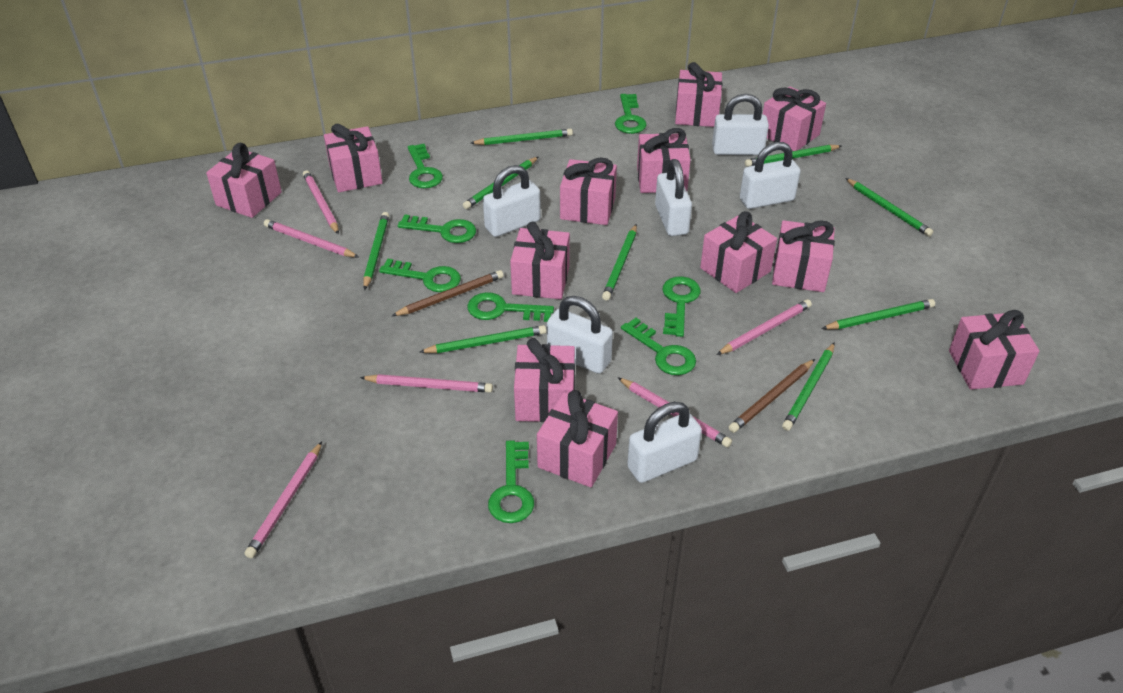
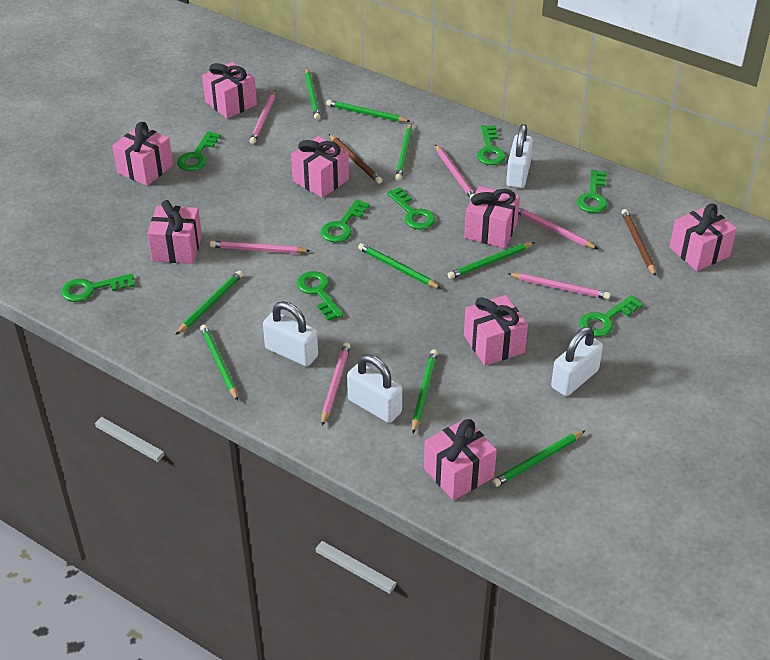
pink gift: 12 -> 8
white padlock: 6 -> 4

